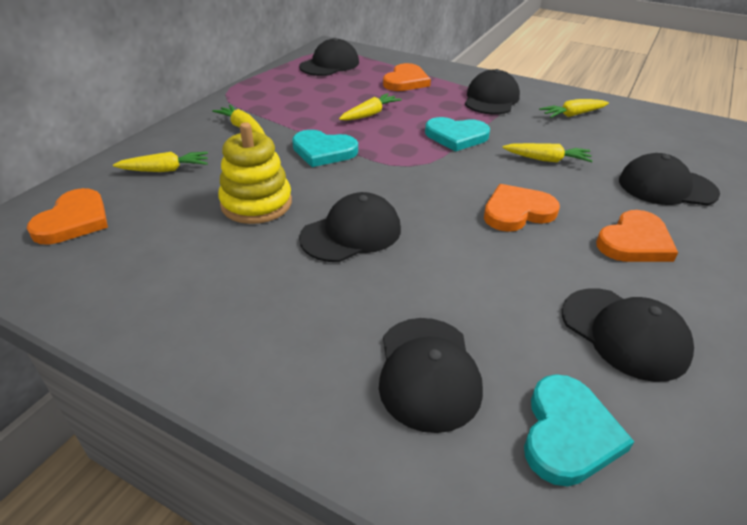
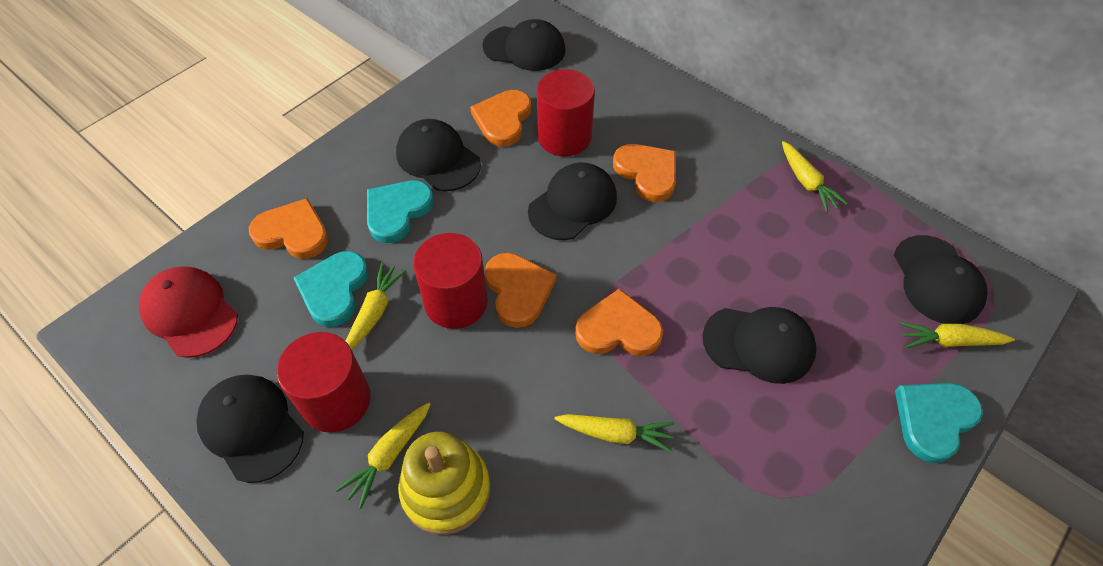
orange heart: 4 -> 5
red cap: 0 -> 1
red cylinder: 0 -> 3

